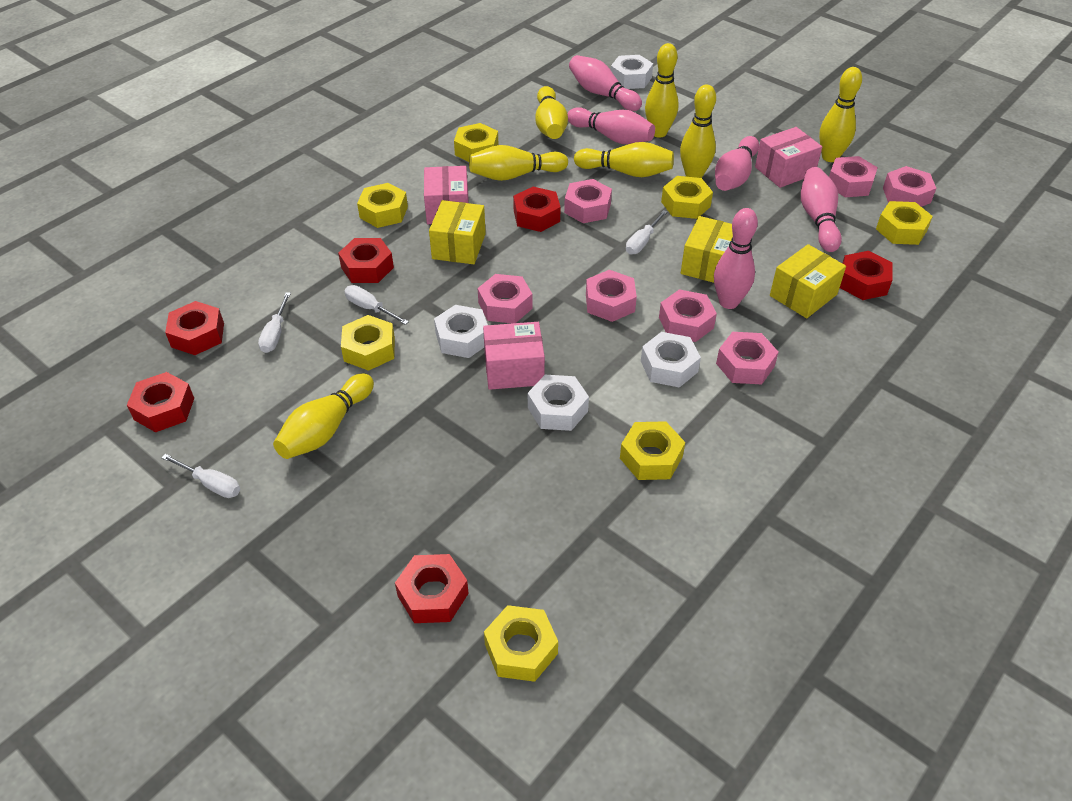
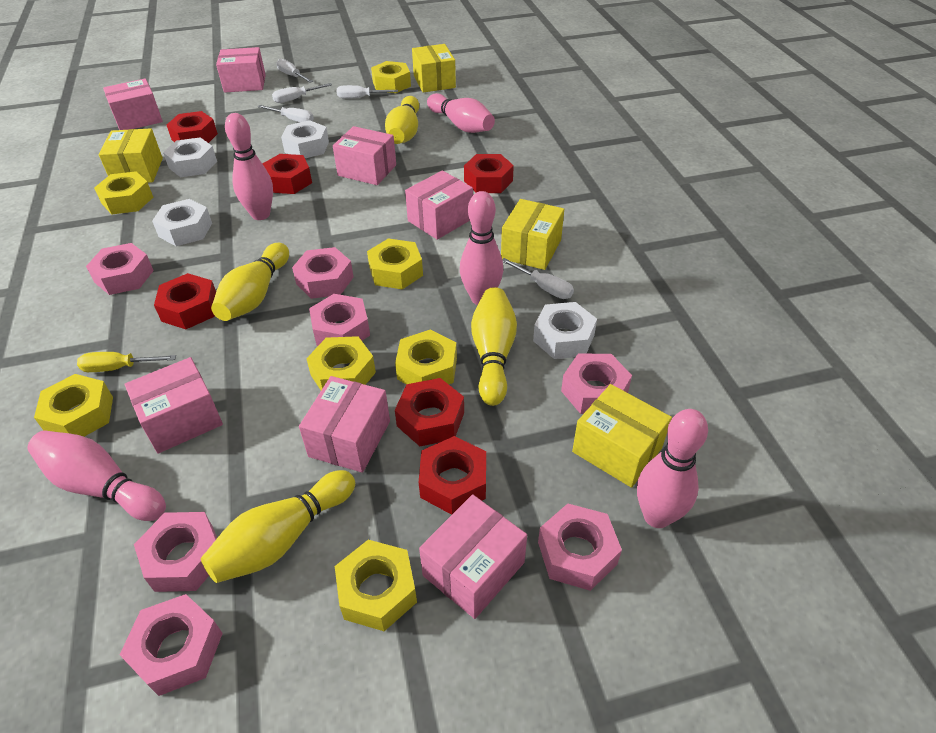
pink box: 3 -> 7
white screwdriver: 4 -> 5
yellow bowling pin: 7 -> 4
yellow box: 3 -> 4
yellow screwdriver: 0 -> 1

